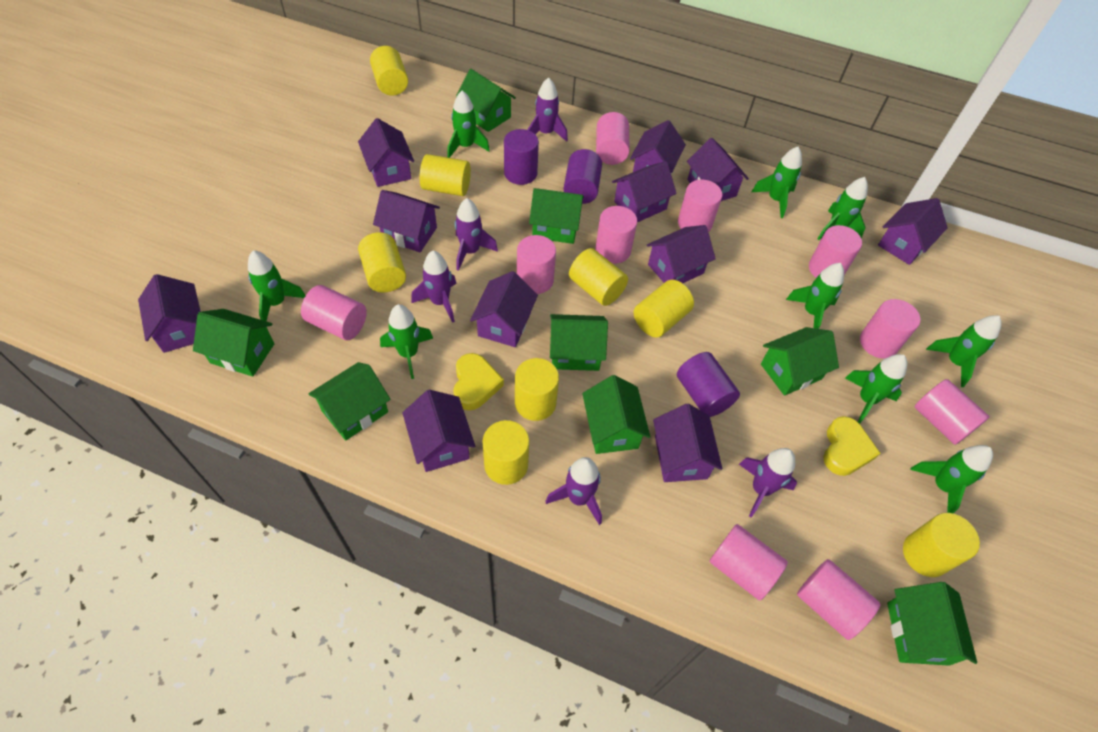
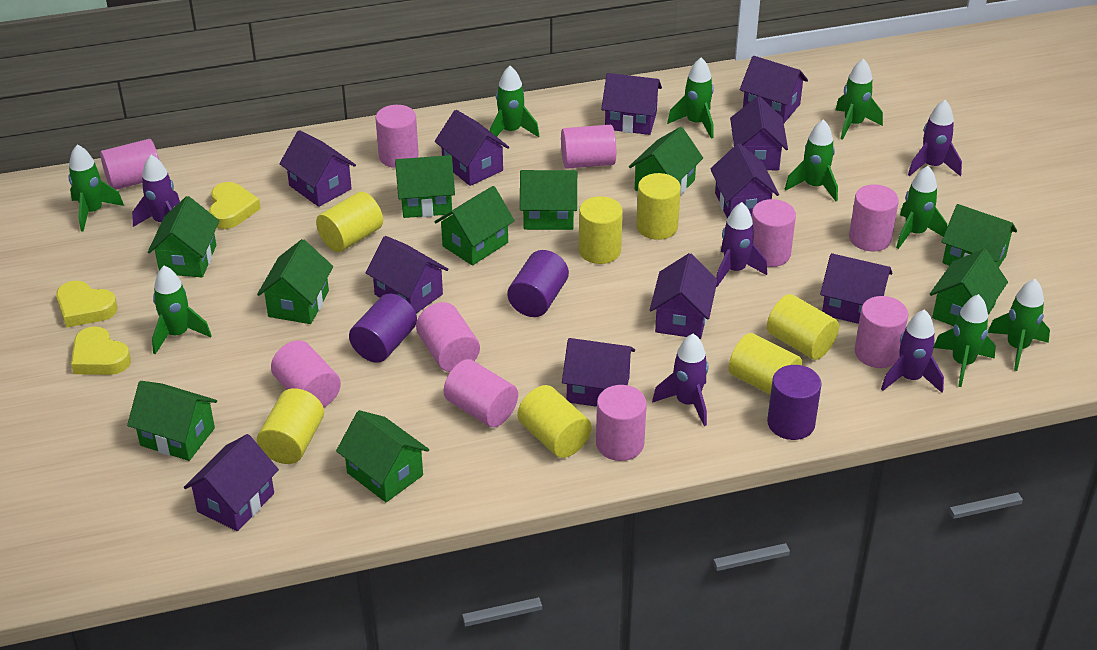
green house: 8 -> 10
yellow cylinder: 8 -> 7
yellow heart: 2 -> 3

